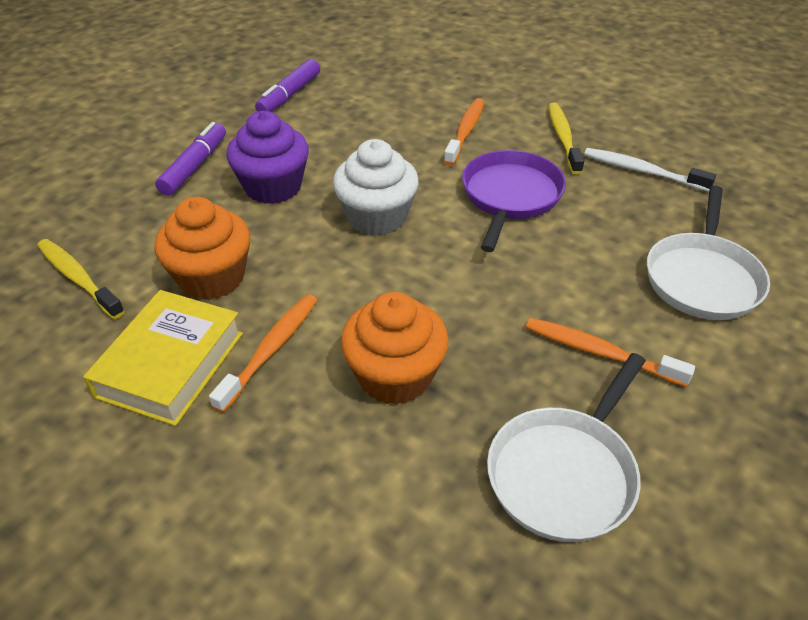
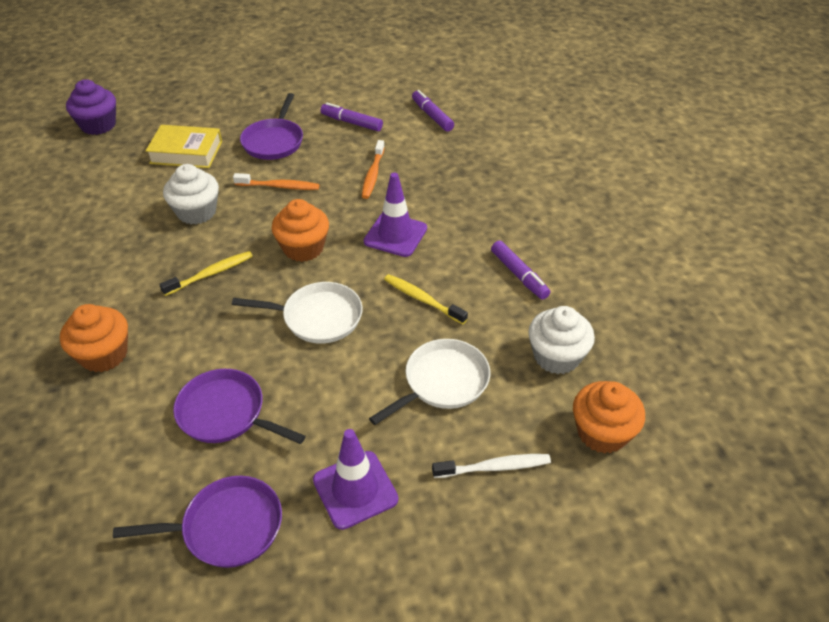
orange cupcake: 2 -> 3
orange toothbrush: 3 -> 2
purple marker: 2 -> 3
purple pan: 1 -> 3
purple traffic cone: 0 -> 2
white cupcake: 1 -> 2

